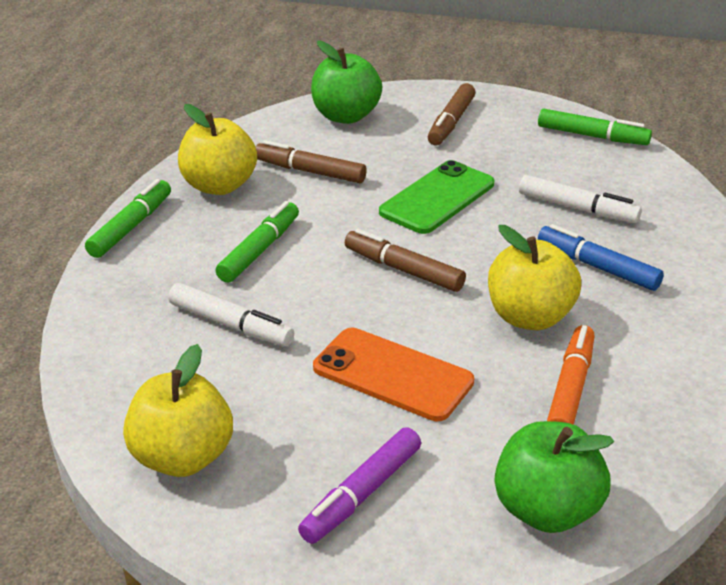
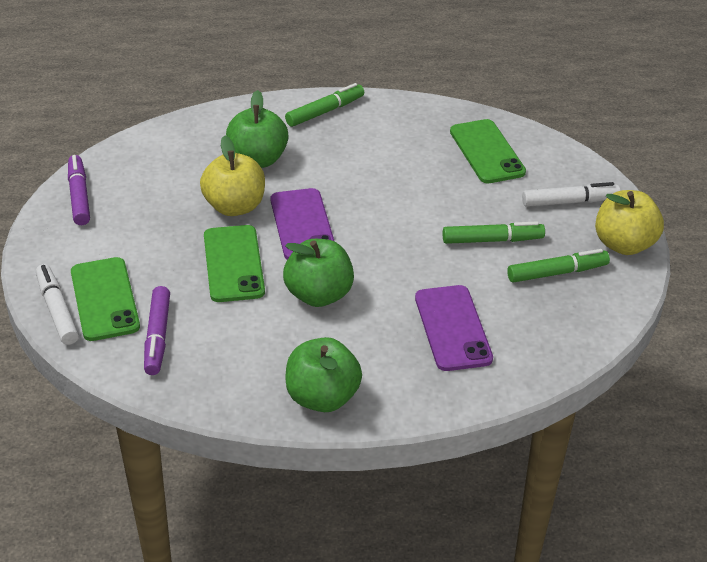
blue marker: 1 -> 0
brown marker: 3 -> 0
green apple: 2 -> 3
green phone: 1 -> 3
orange marker: 1 -> 0
orange phone: 1 -> 0
purple marker: 1 -> 2
purple phone: 0 -> 2
yellow apple: 3 -> 2

